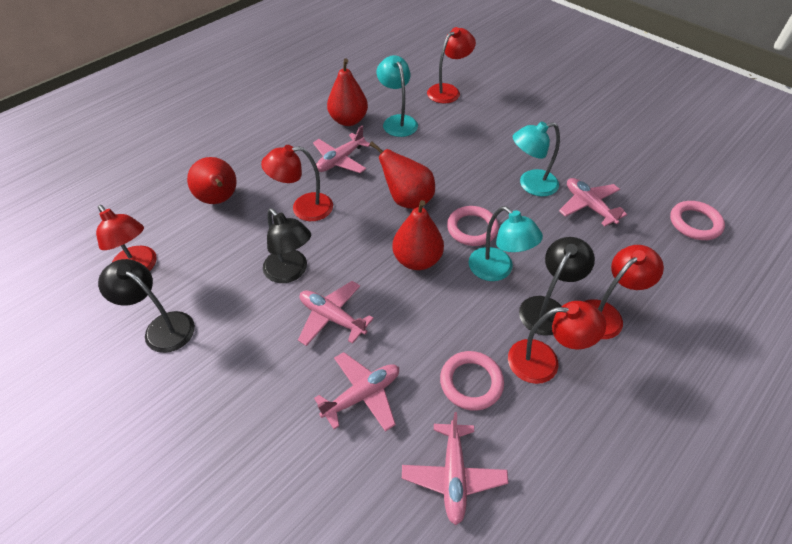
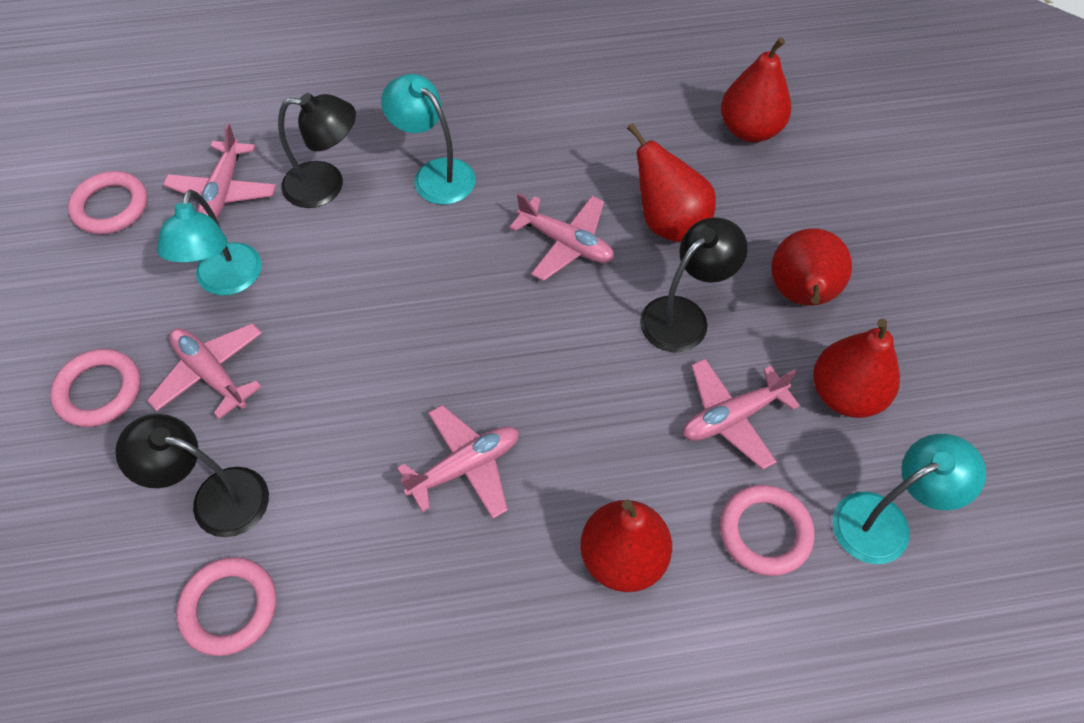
pink ring: 3 -> 4
red lamp: 5 -> 0
red pear: 4 -> 5

